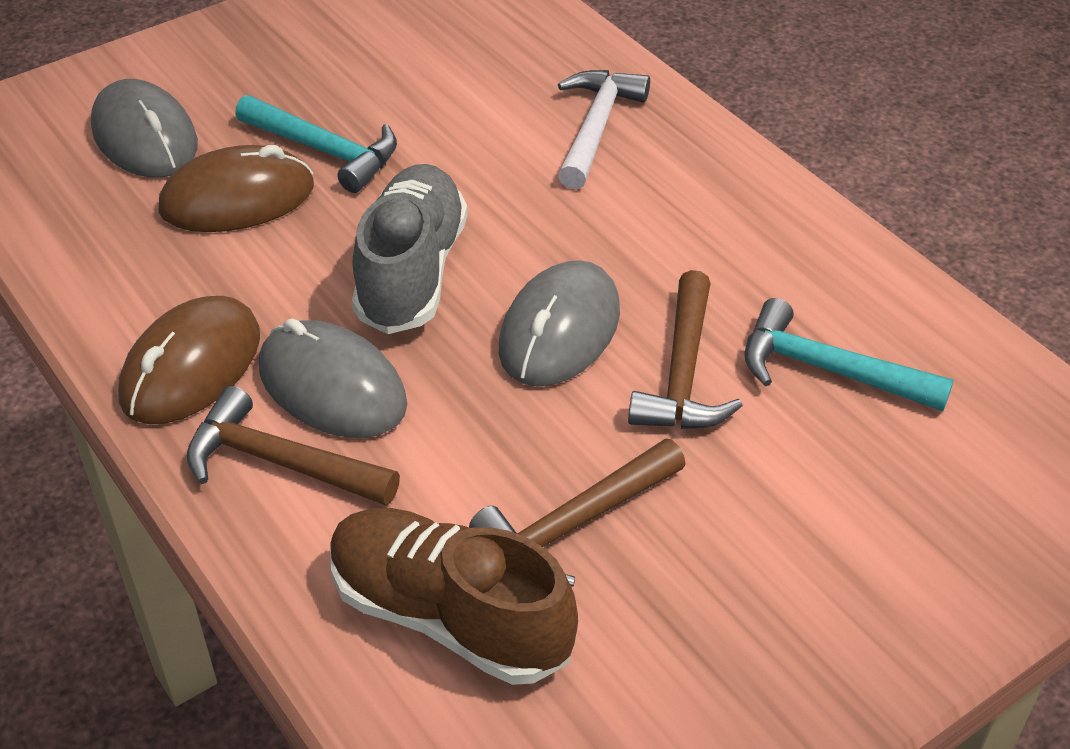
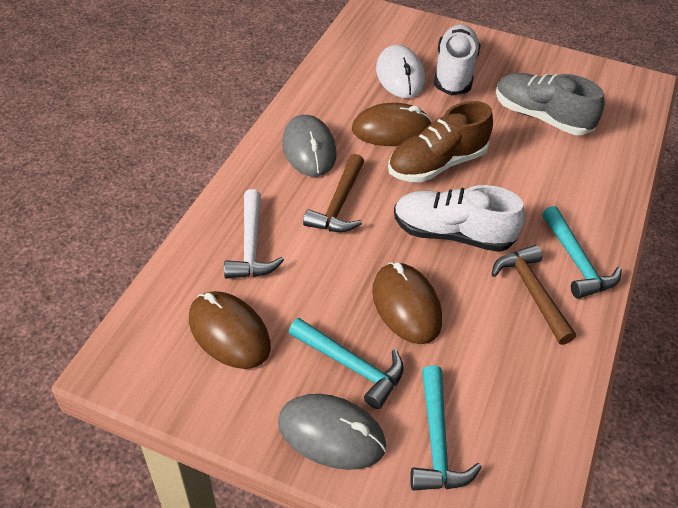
brown hammer: 3 -> 2
brown mouse: 2 -> 3
grey mouse: 3 -> 2
turquoise hammer: 2 -> 3
white mouse: 0 -> 1
white shoe: 0 -> 2

